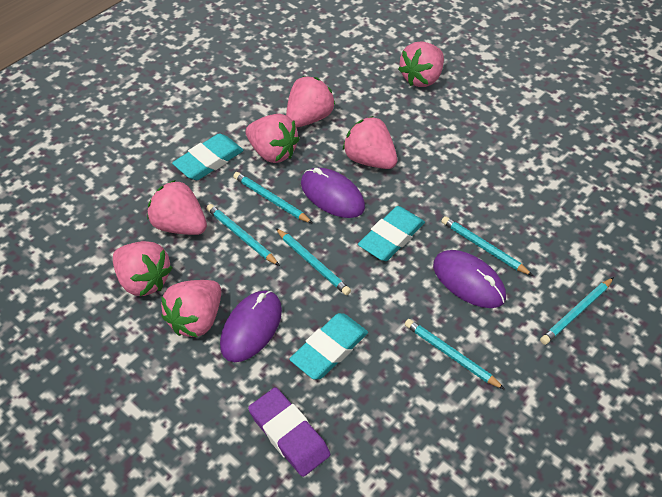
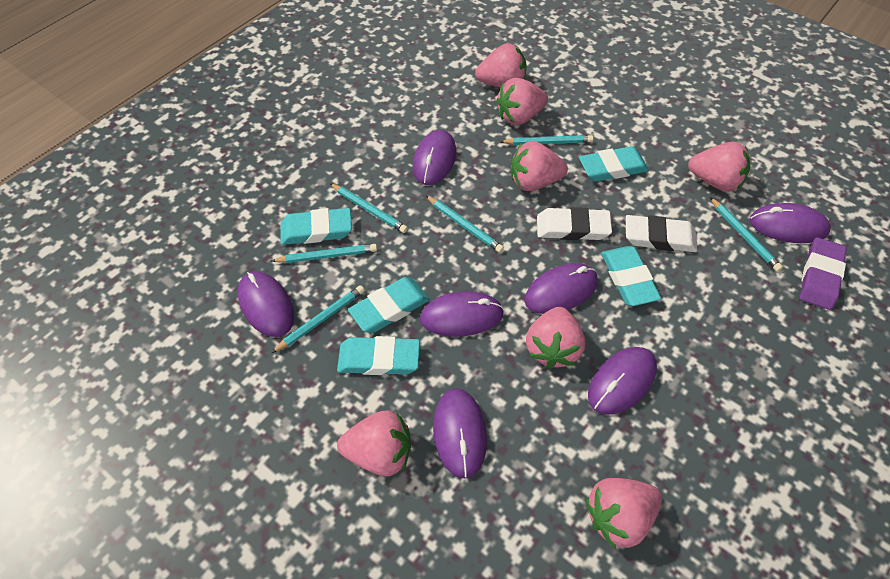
purple mouse: 3 -> 7
turquoise eraser: 3 -> 5
white eraser: 0 -> 2

